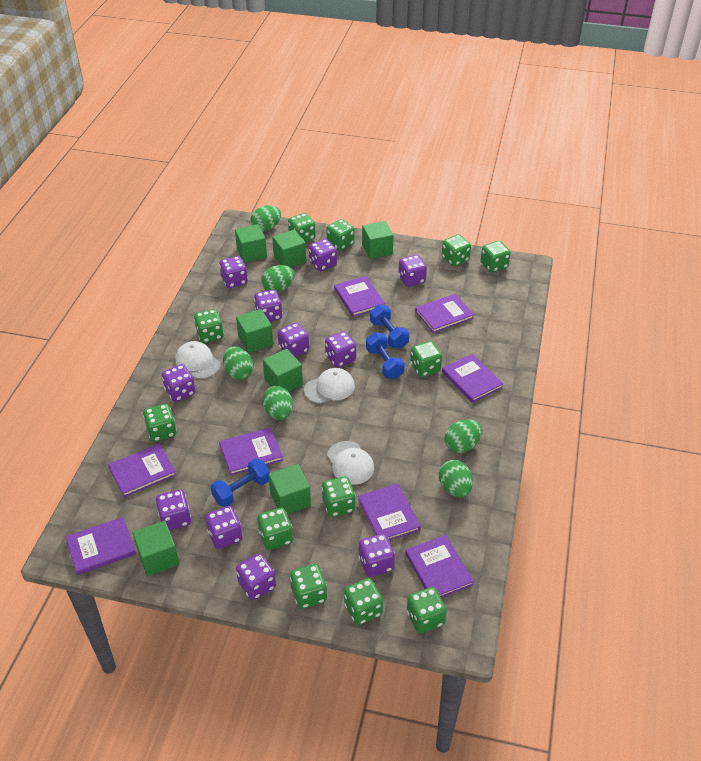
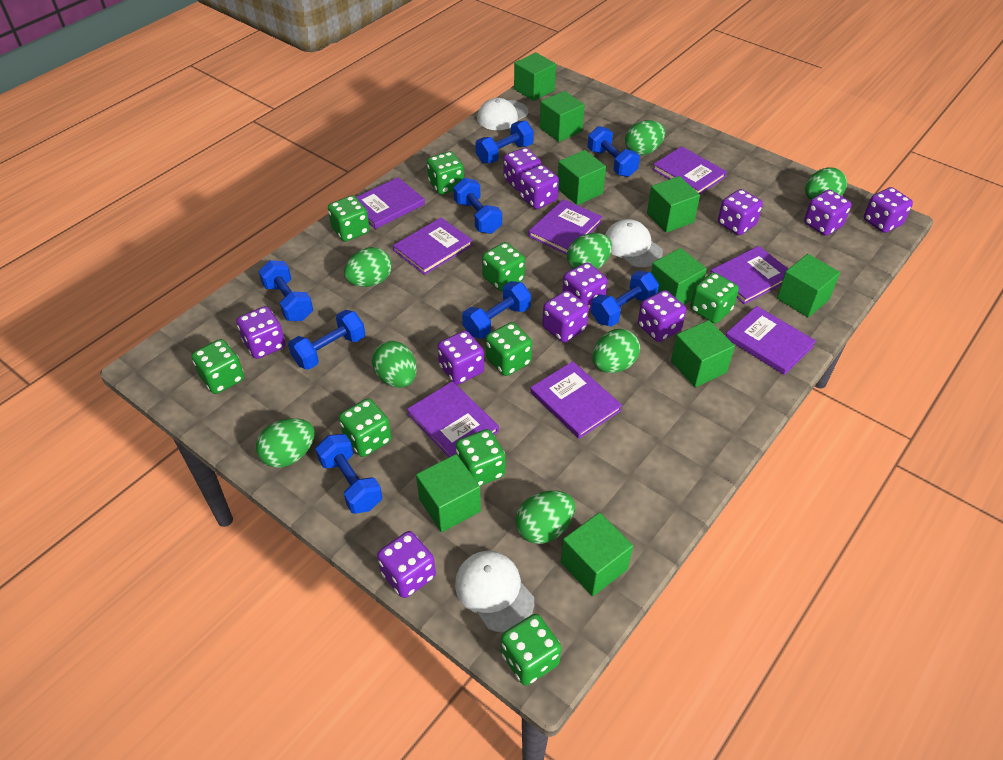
blue dumbbell: 3 -> 8
green cube: 7 -> 9
green dice: 12 -> 9
green egg: 6 -> 8

